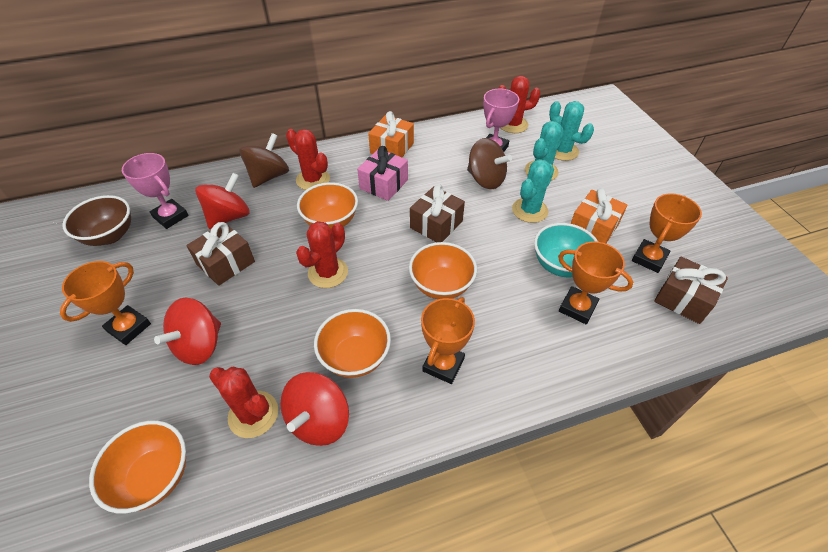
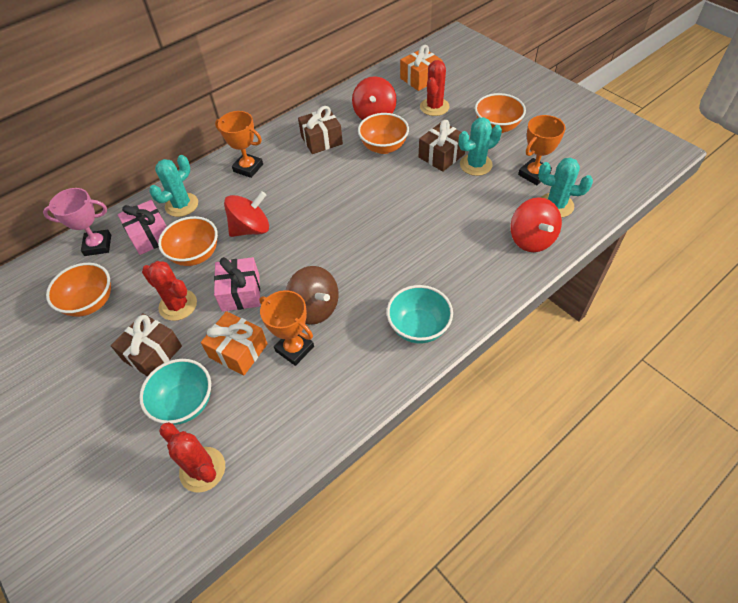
brown bowl: 1 -> 0
brown spinning top: 2 -> 1
orange trophy: 4 -> 3
pink gift: 1 -> 2
pink trophy: 2 -> 1
red cactus: 4 -> 3
turquoise bowl: 1 -> 2

